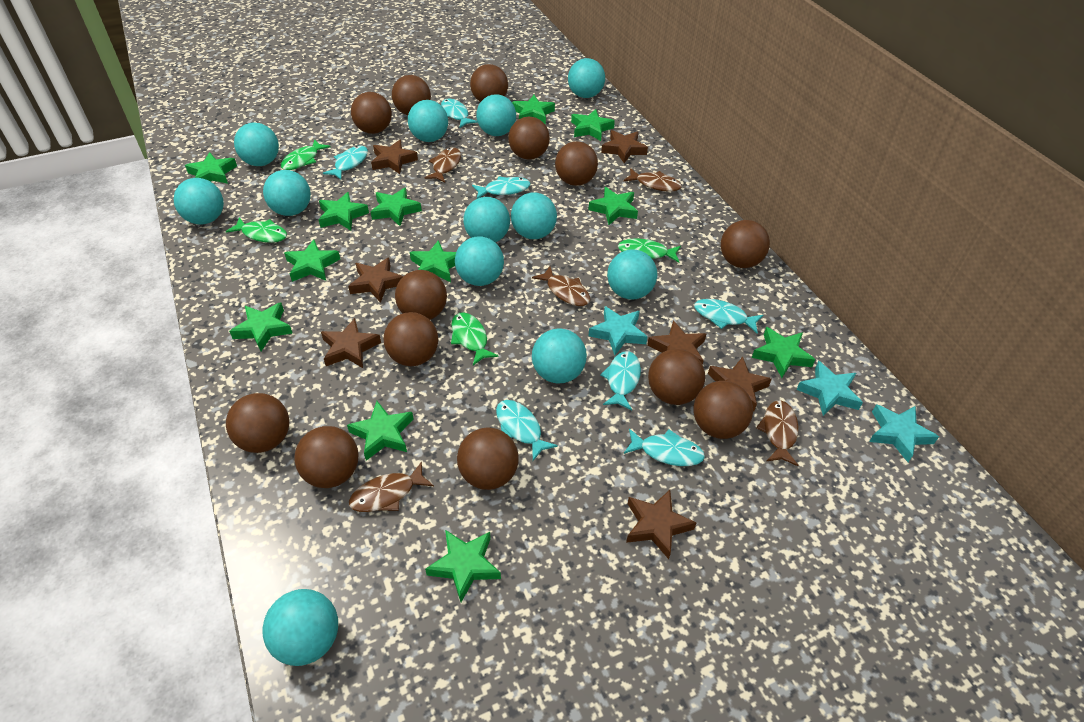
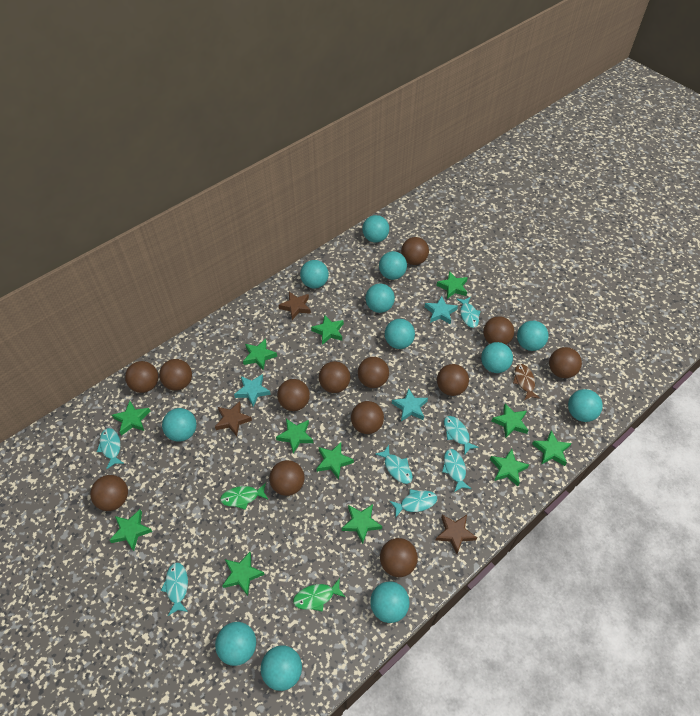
brown fish: 5 -> 1
brown star: 7 -> 3
green fish: 4 -> 2

